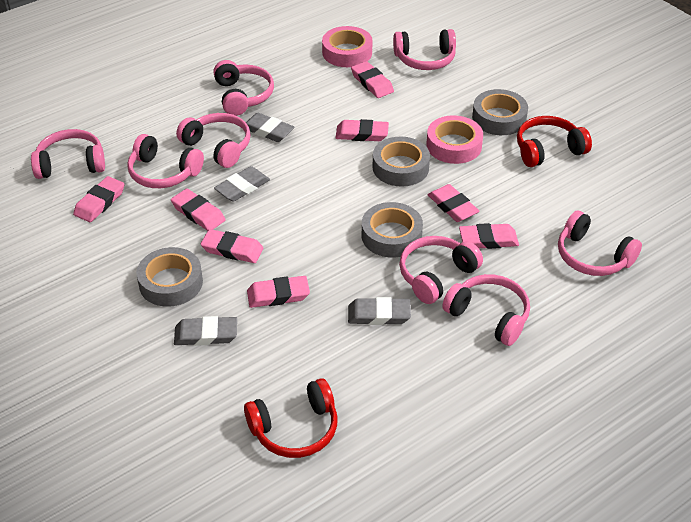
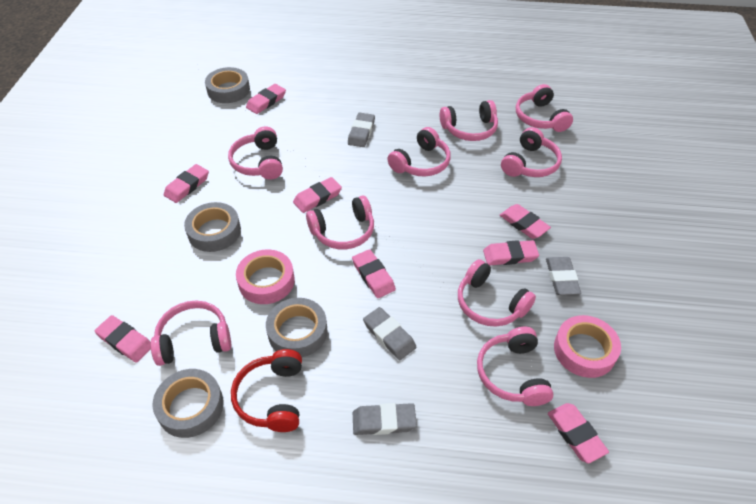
pink headphones: 8 -> 9
red headphones: 2 -> 1

